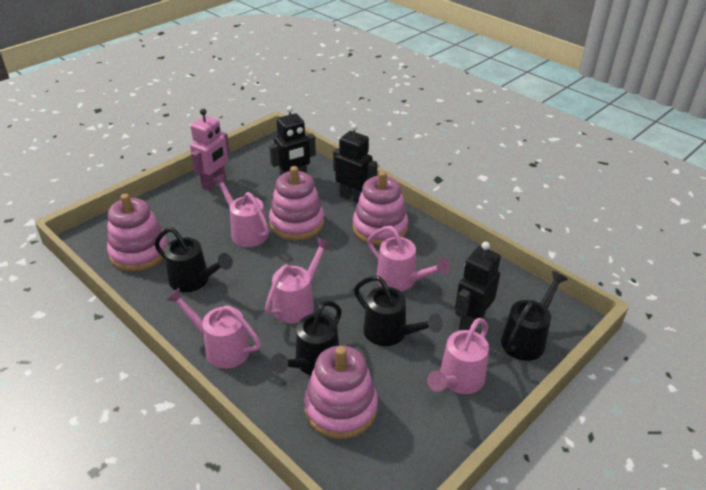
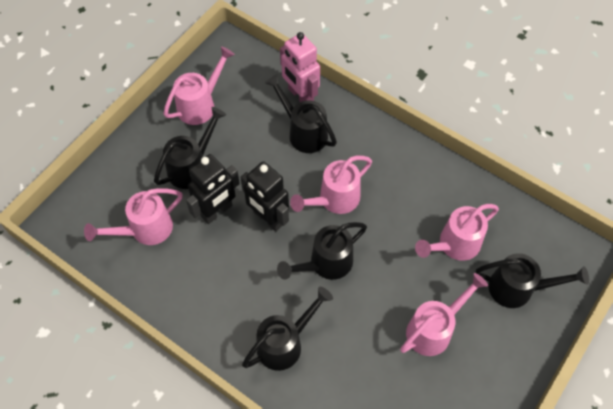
black robot: 3 -> 2
black watering can: 4 -> 5
pink stacking toy: 4 -> 0

